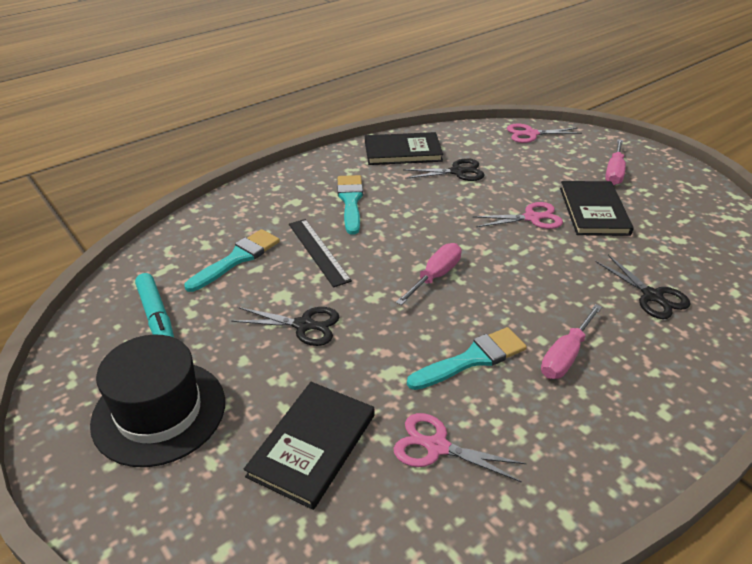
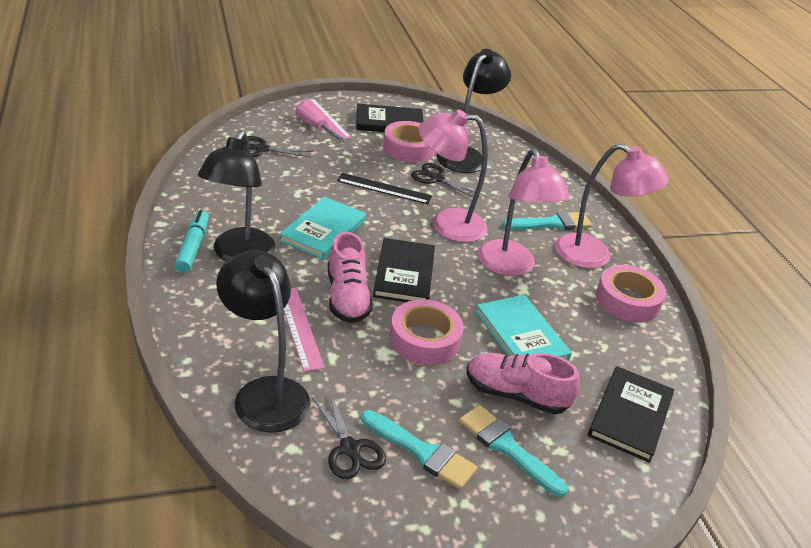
black hat: 1 -> 0
black lamp: 0 -> 3
pink lamp: 0 -> 3
pink ruler: 0 -> 2
pink scissors: 3 -> 0
pink screwdriver: 3 -> 1
pink shoe: 0 -> 2
pink tape: 0 -> 3
turquoise book: 0 -> 2

